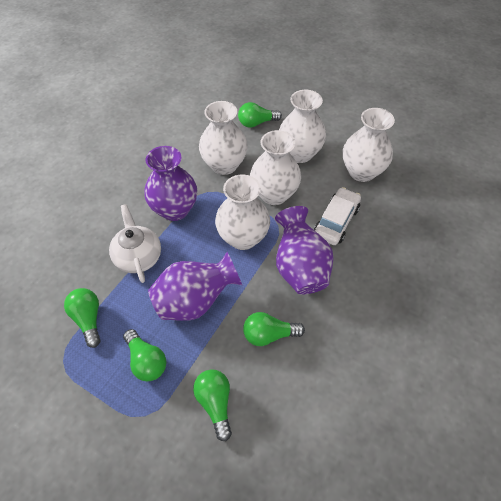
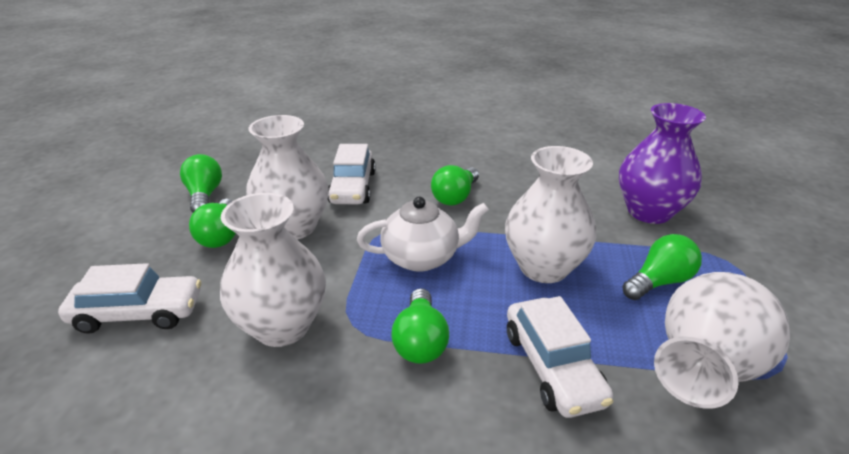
purple vase: 3 -> 1
white car: 1 -> 3
white vase: 5 -> 4

